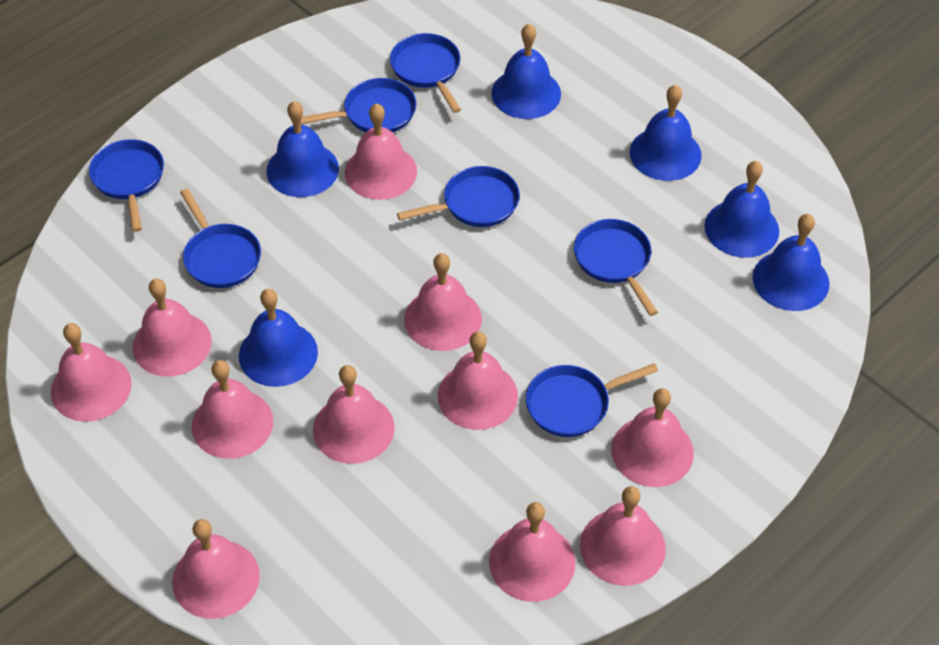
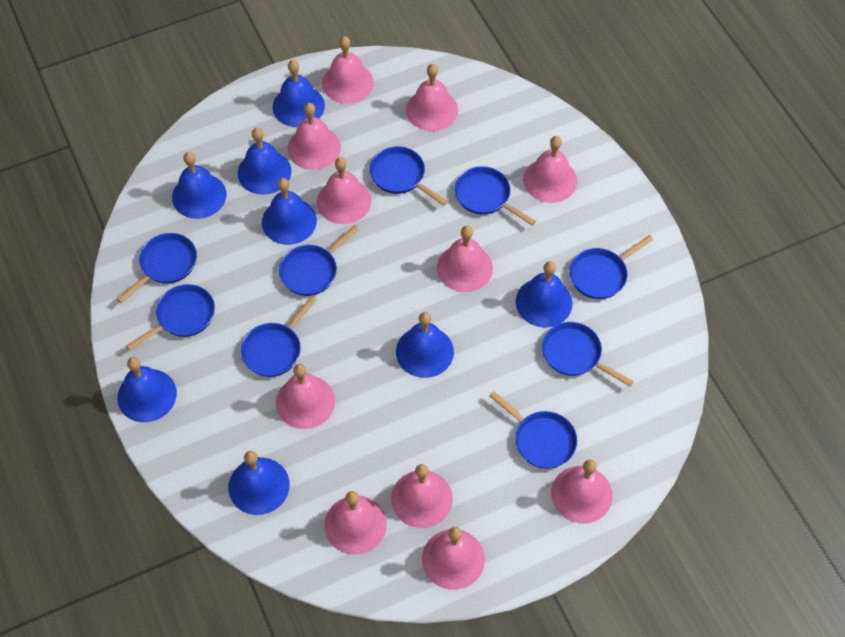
blue bell: 6 -> 8
blue pan: 7 -> 9

